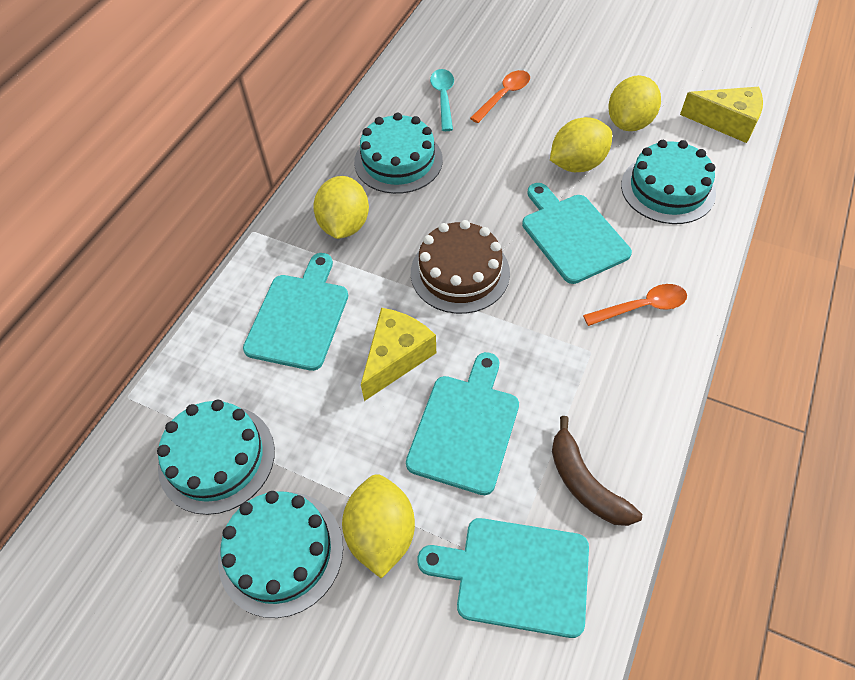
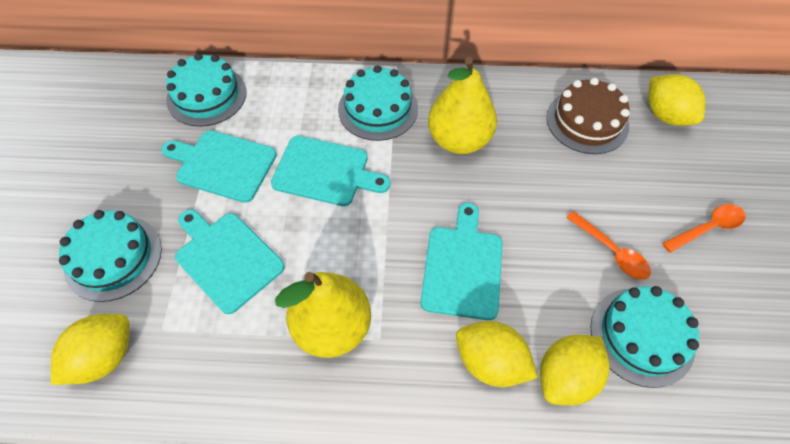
brown banana: 1 -> 0
turquoise spoon: 1 -> 0
yellow cheese: 2 -> 0
yellow pear: 0 -> 2

